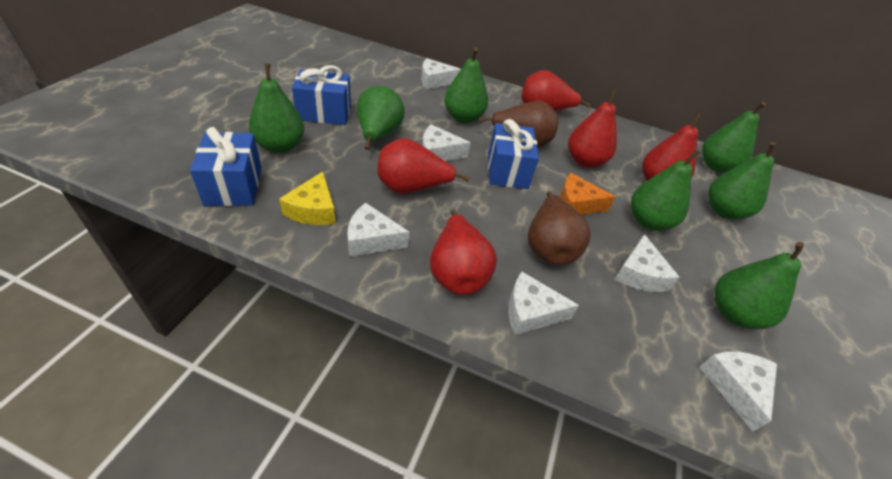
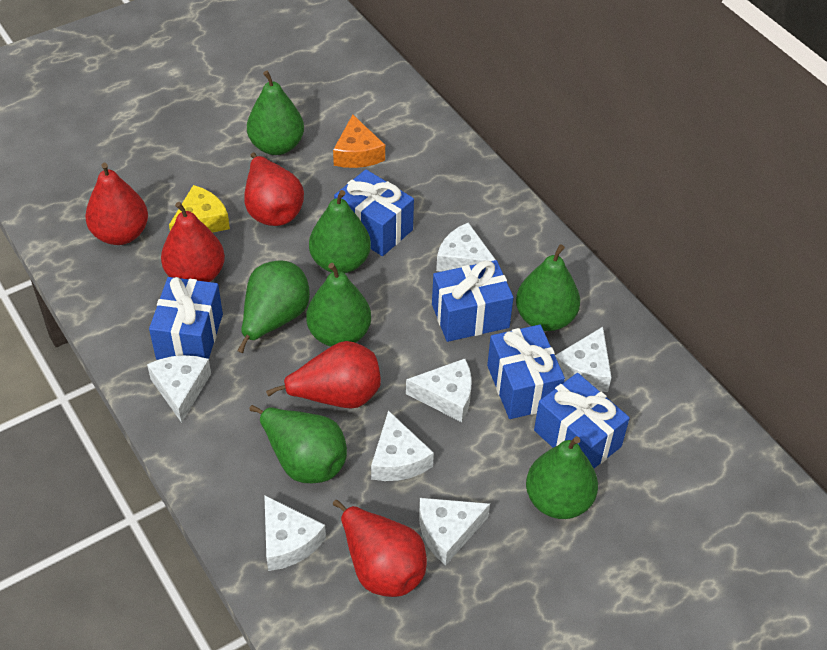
blue gift: 3 -> 5
brown pear: 2 -> 0
white cheese: 6 -> 7

